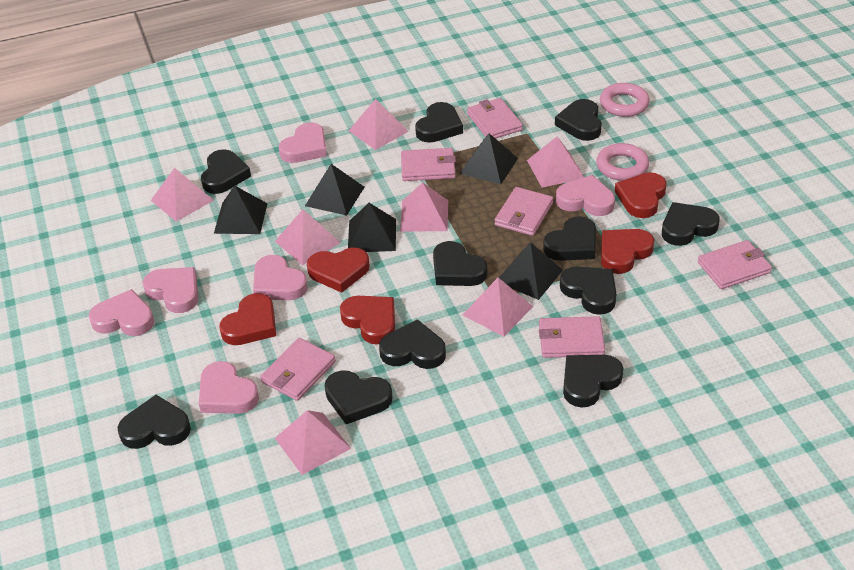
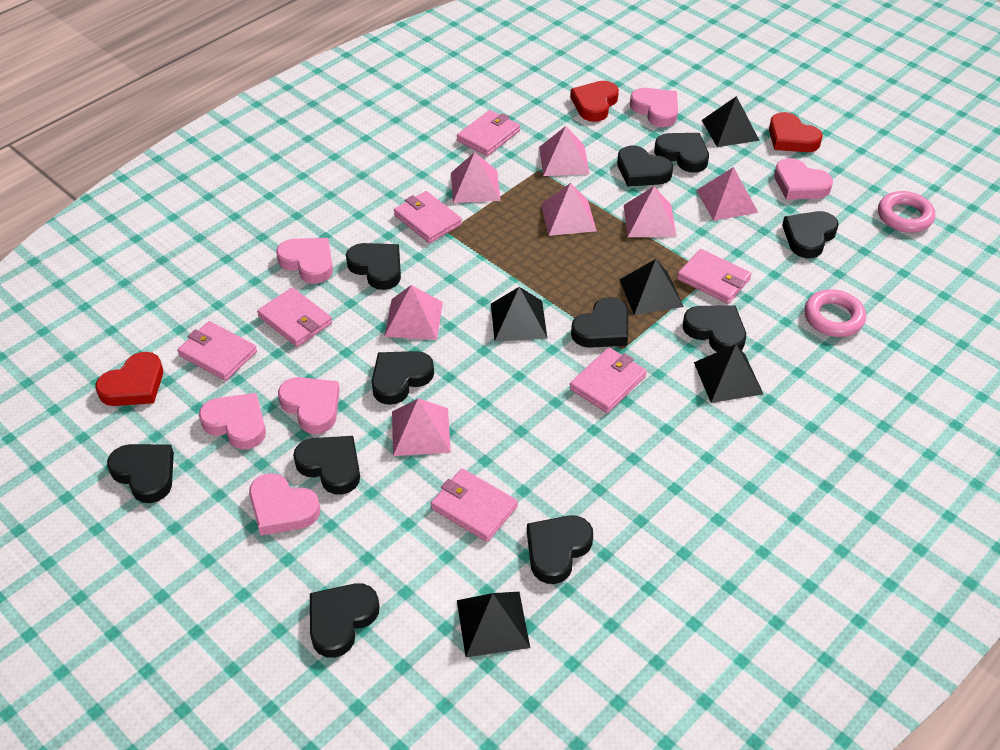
pink wallet: 6 -> 7
red heart: 5 -> 3

